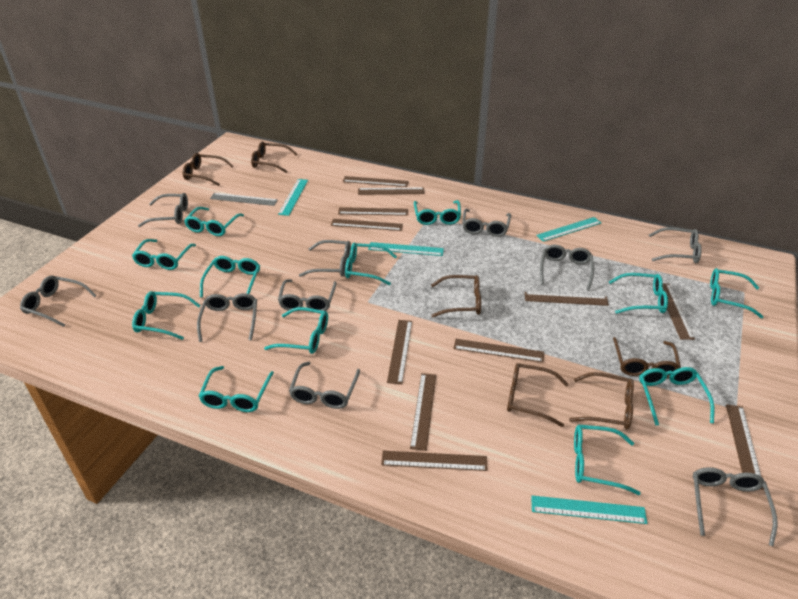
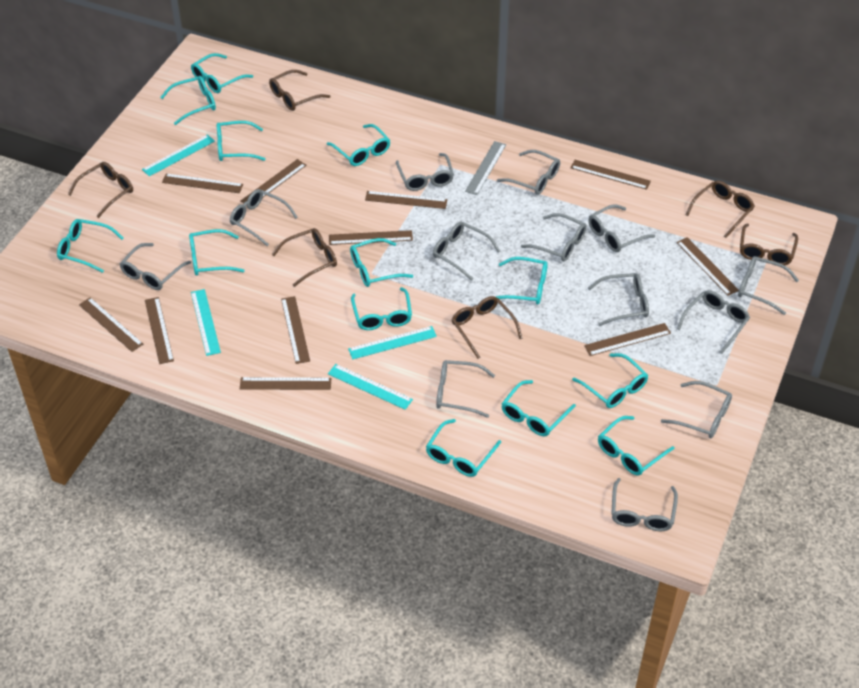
grey glasses: 10 -> 13
turquoise glasses: 12 -> 13

